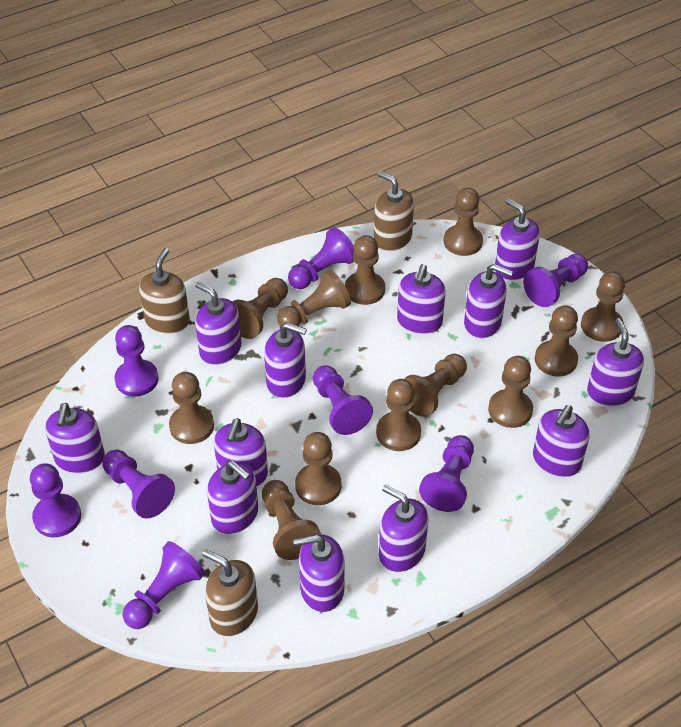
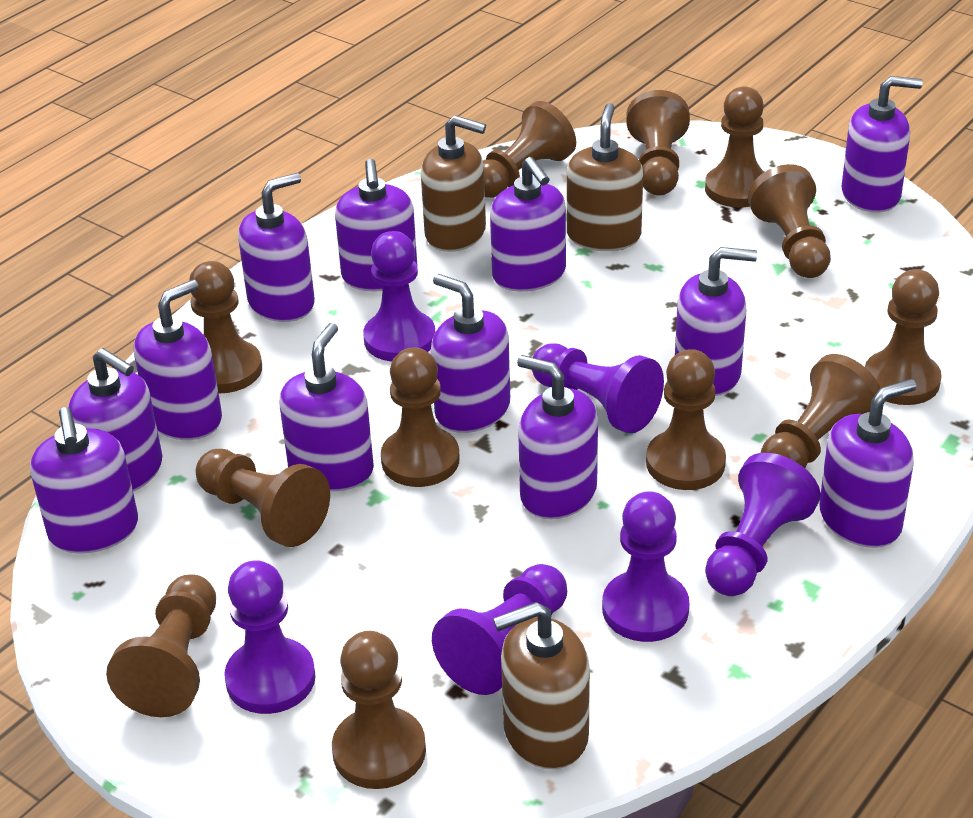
purple pawn: 8 -> 6

